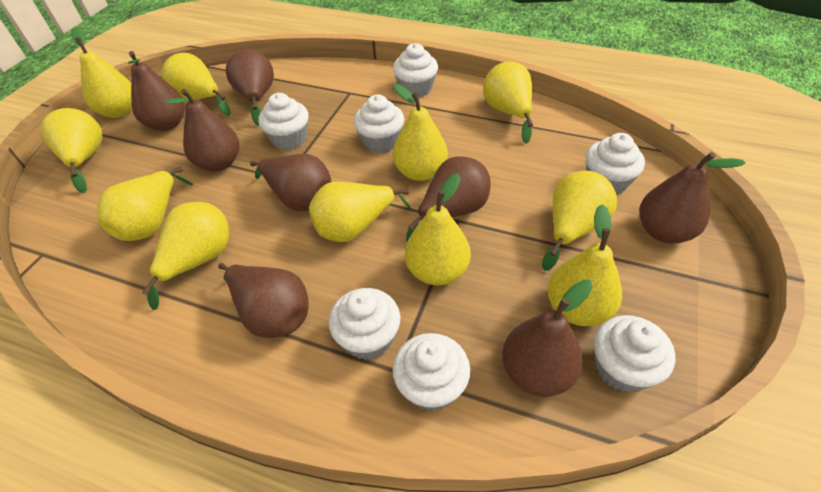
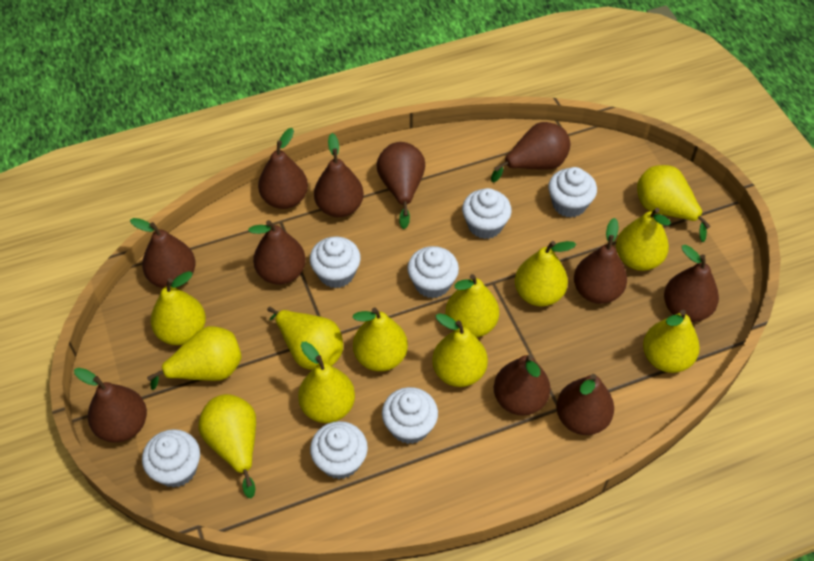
brown pear: 8 -> 11
yellow pear: 11 -> 12

